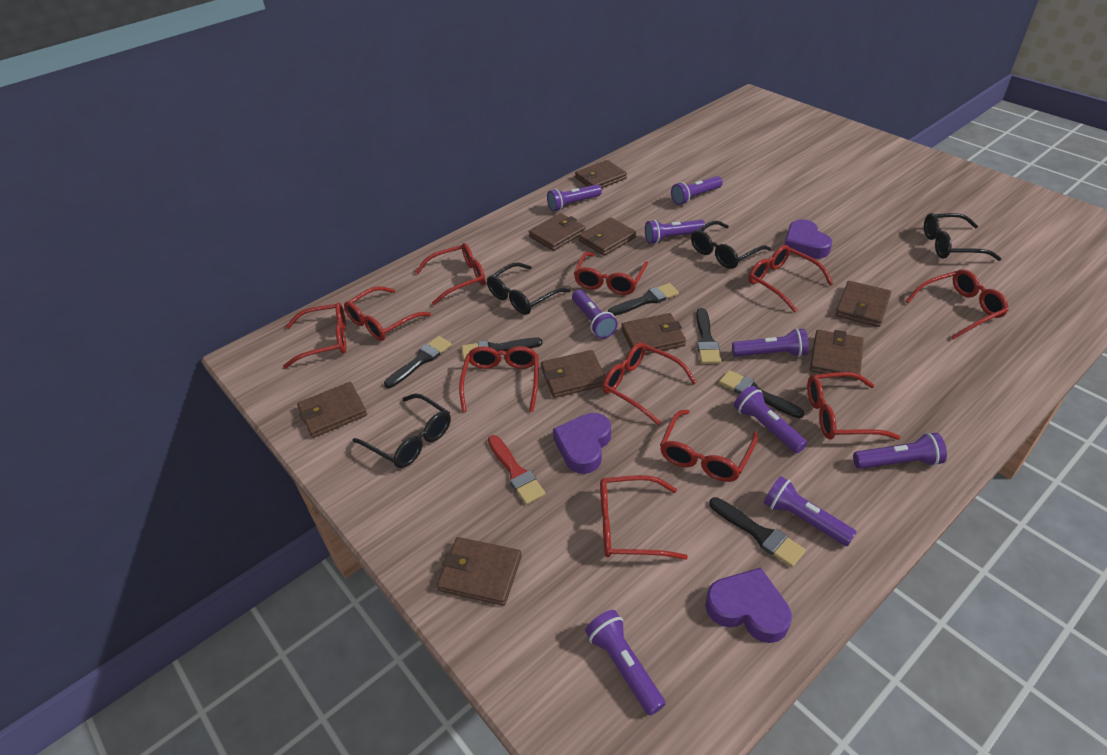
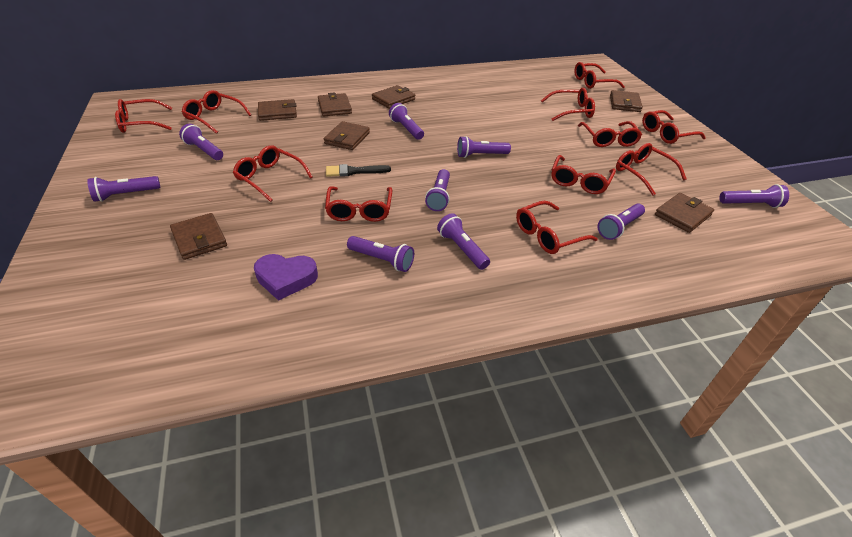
black brush: 6 -> 1
black glasses: 4 -> 0
brown wallet: 9 -> 7
purple heart: 3 -> 1
red brush: 1 -> 0

